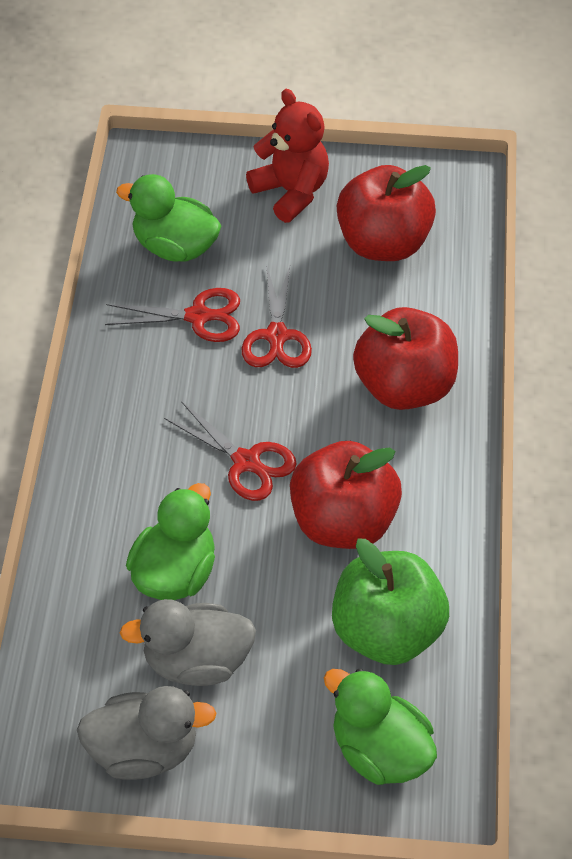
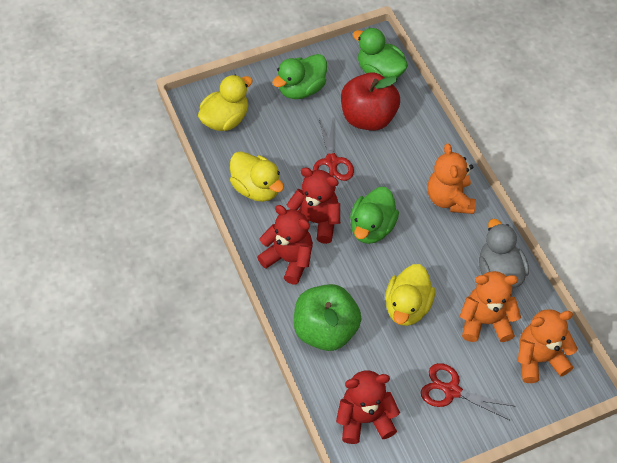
grey duck: 2 -> 1
orange teddy bear: 0 -> 3
red apple: 3 -> 1
red scissors: 3 -> 2
red teddy bear: 1 -> 3
yellow duck: 0 -> 3

